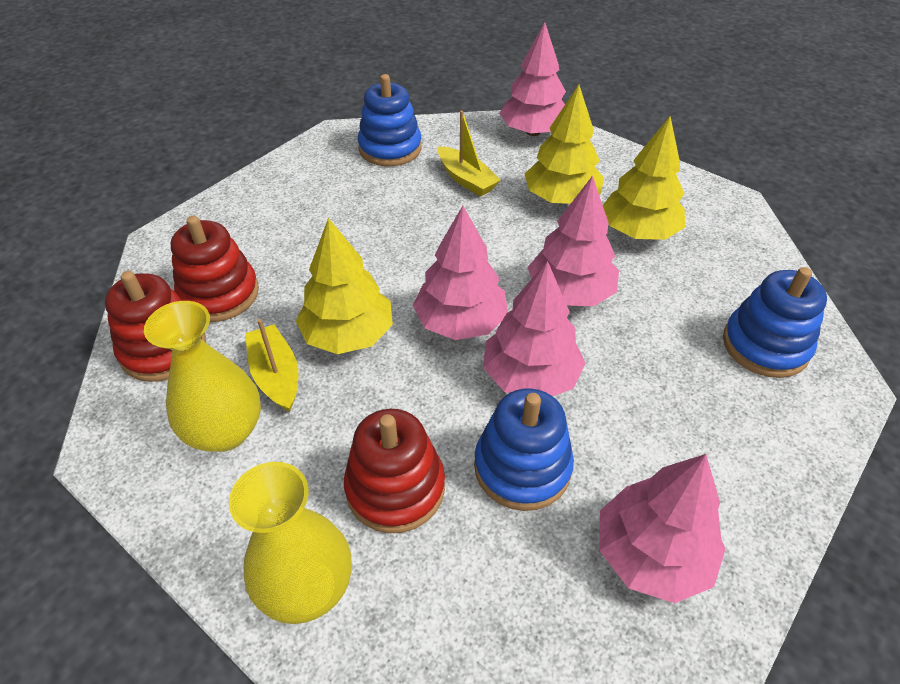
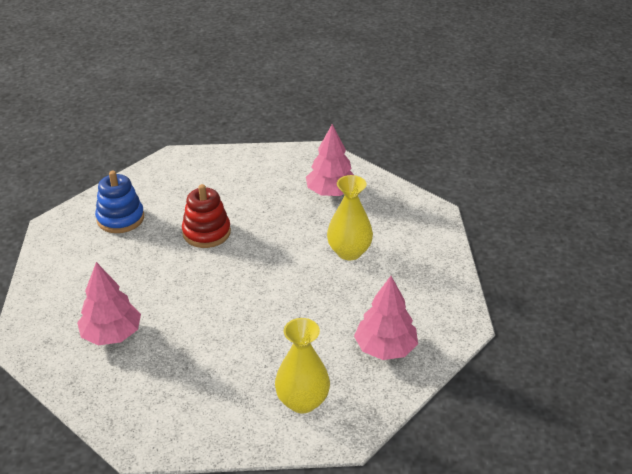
blue stacking toy: 3 -> 1
pink tree: 5 -> 3
red stacking toy: 3 -> 1
yellow boat: 2 -> 0
yellow tree: 3 -> 0

